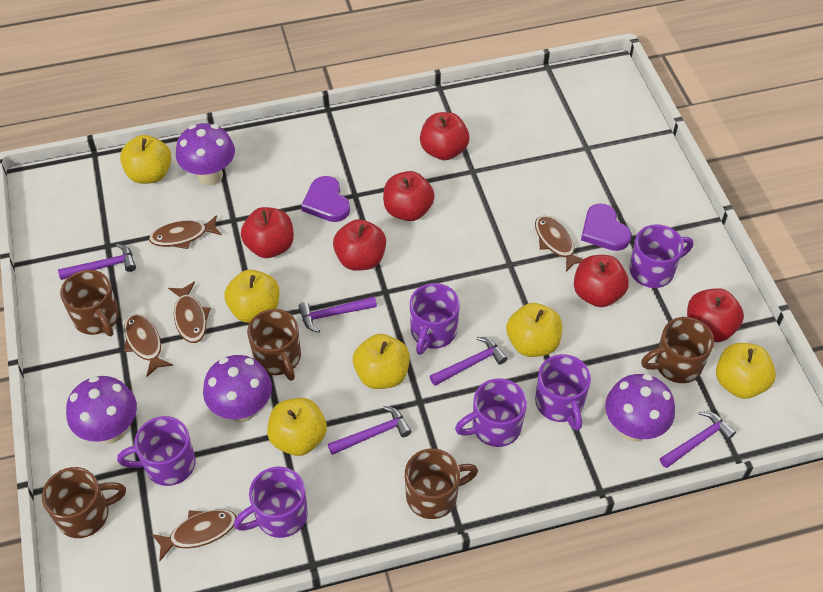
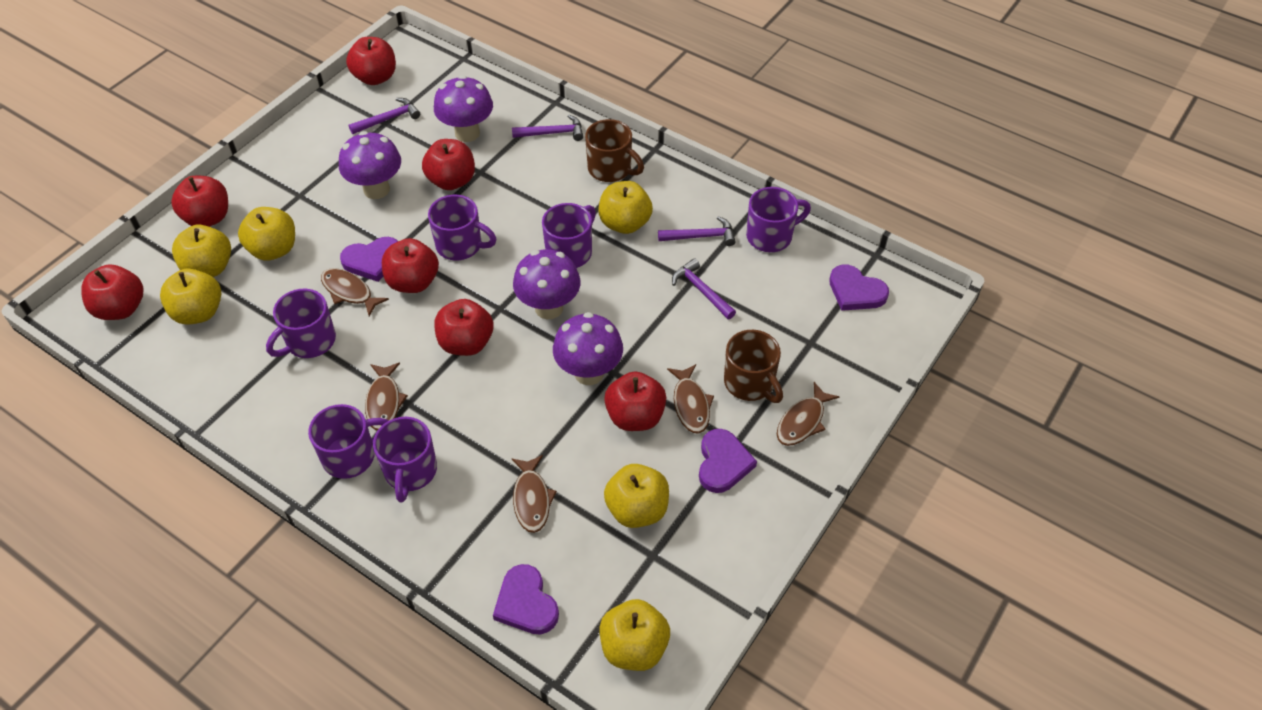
brown mug: 5 -> 2
purple hammer: 5 -> 4
purple heart: 2 -> 4
red apple: 6 -> 7

